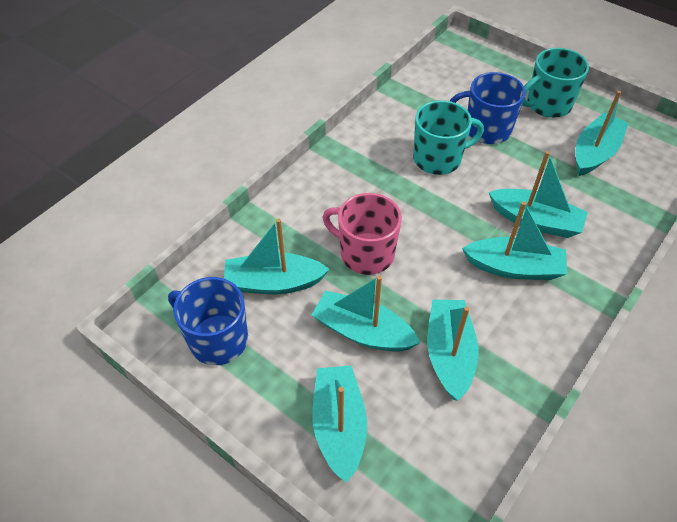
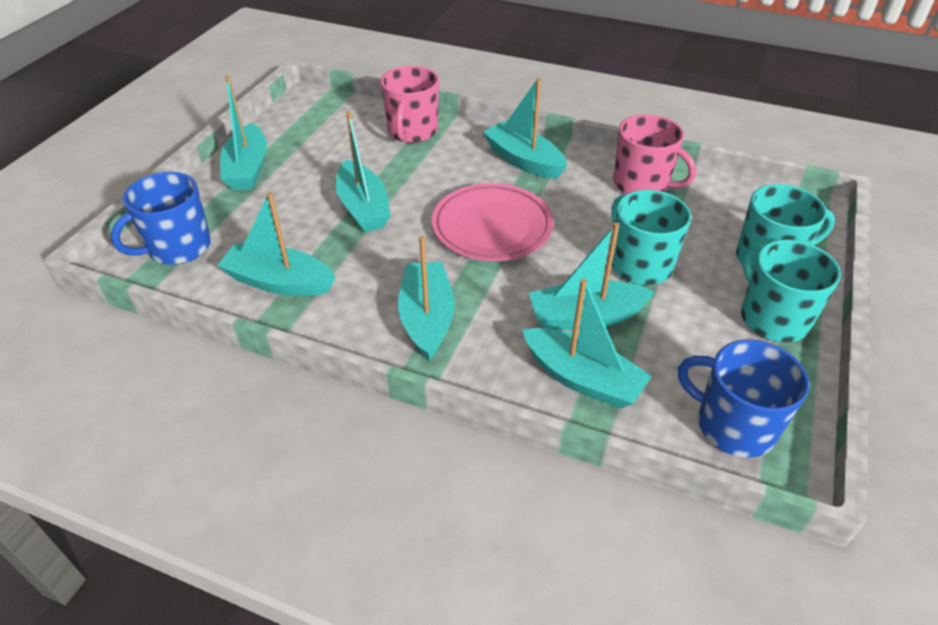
pink mug: 1 -> 2
pink plate: 0 -> 1
turquoise mug: 2 -> 3

